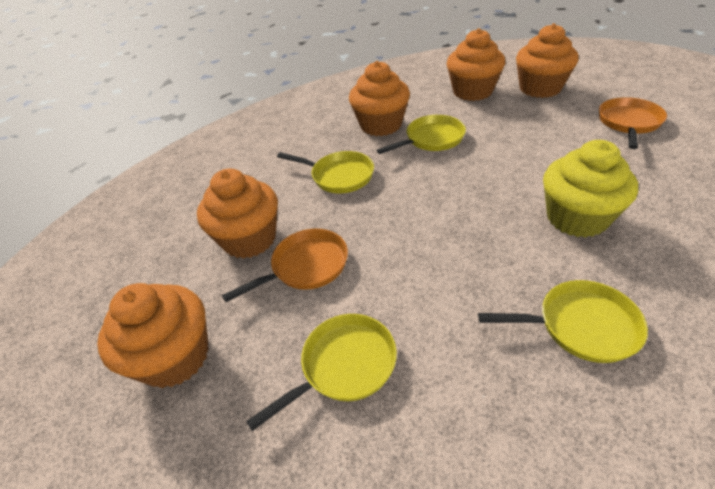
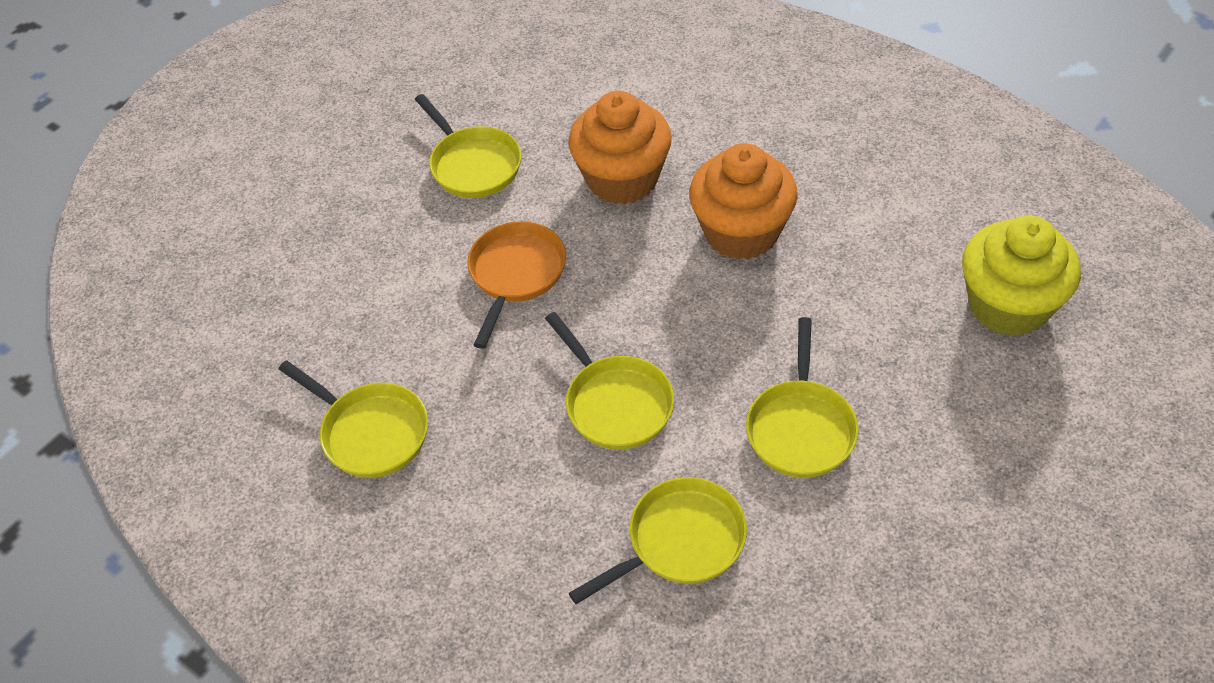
orange cupcake: 5 -> 2
orange pan: 2 -> 1
yellow pan: 4 -> 5

